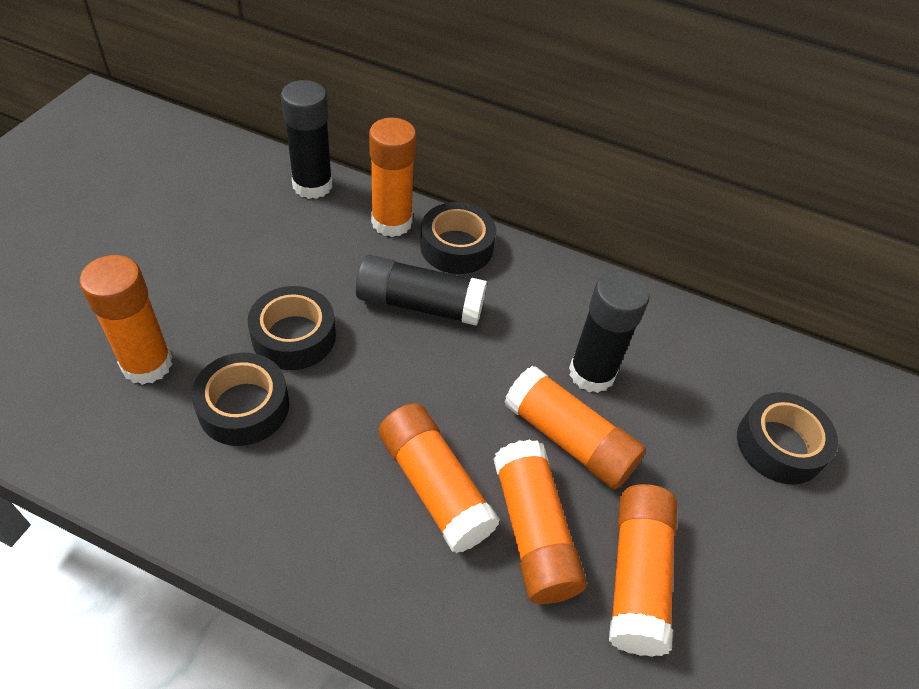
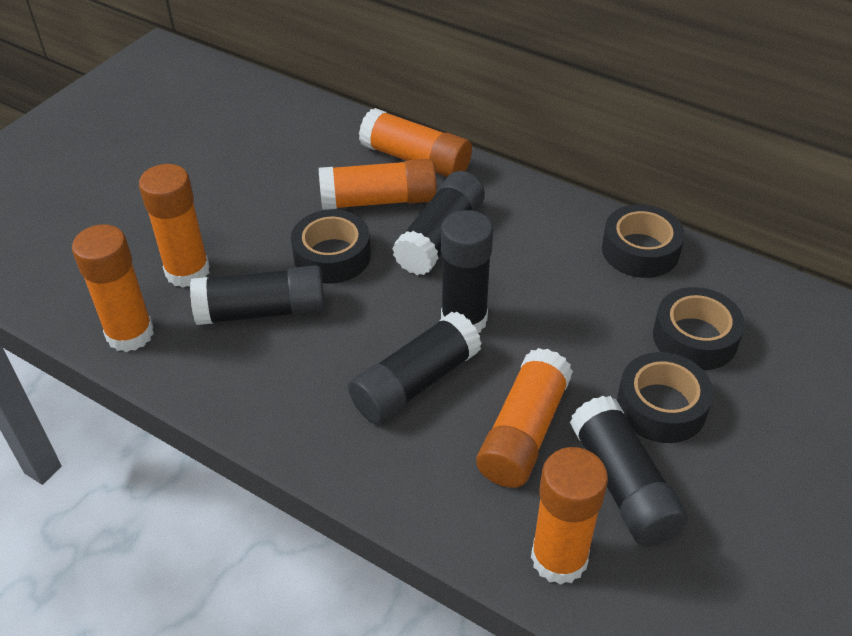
black glue stick: 3 -> 5

